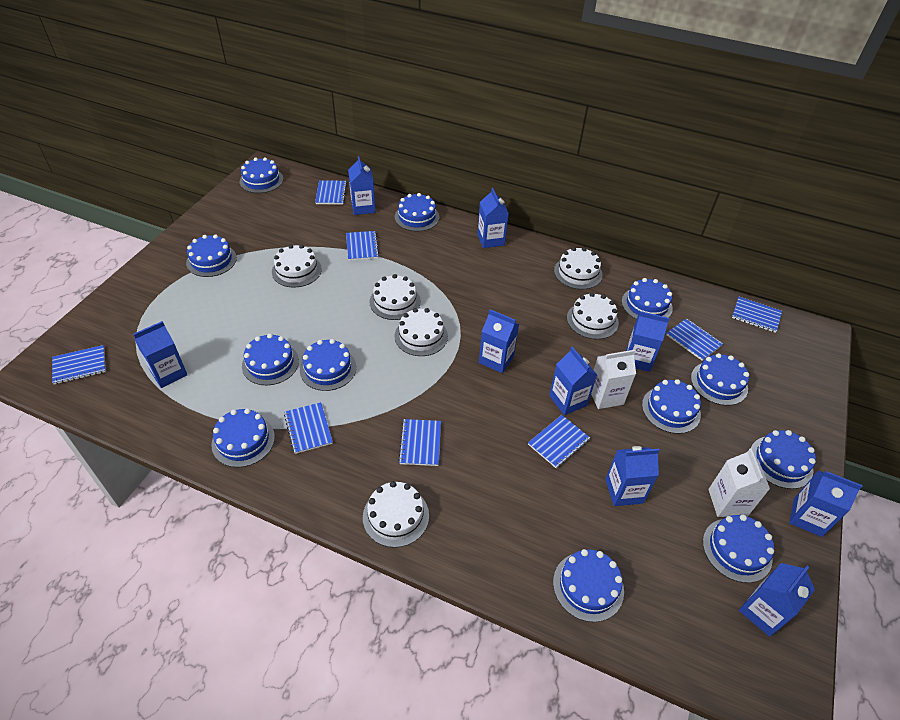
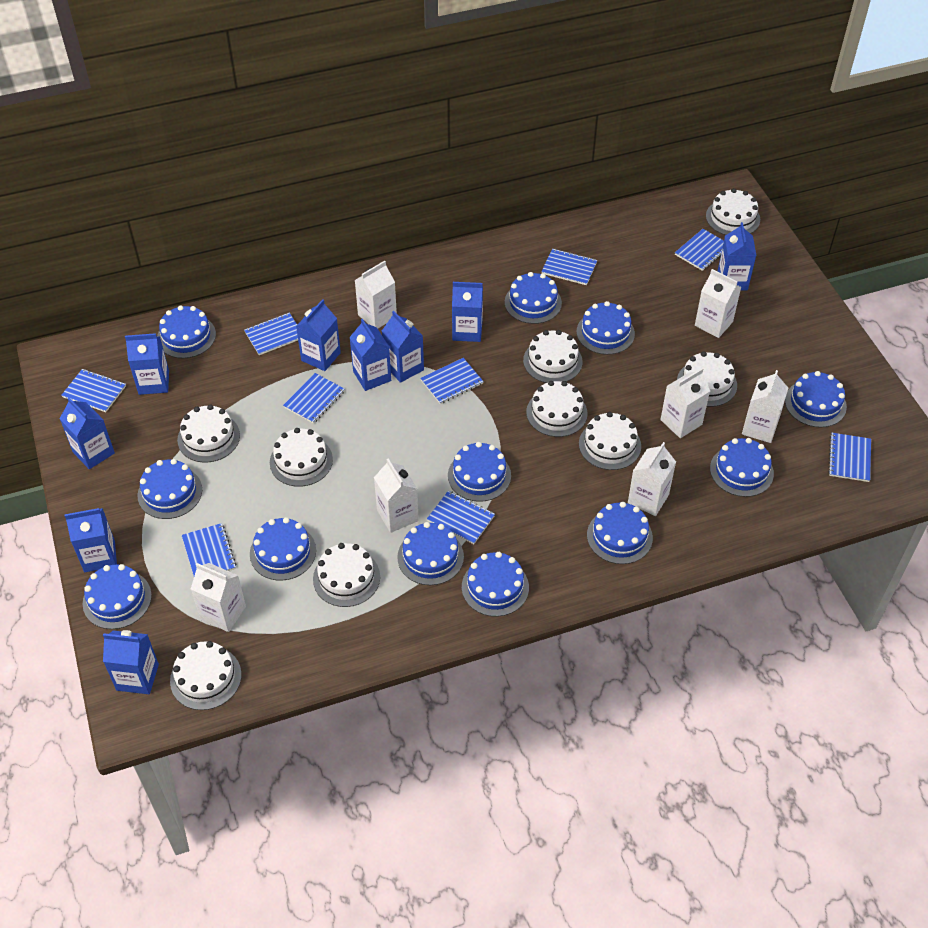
blue notebook: 8 -> 9
white cake: 6 -> 9
white carton: 2 -> 7

